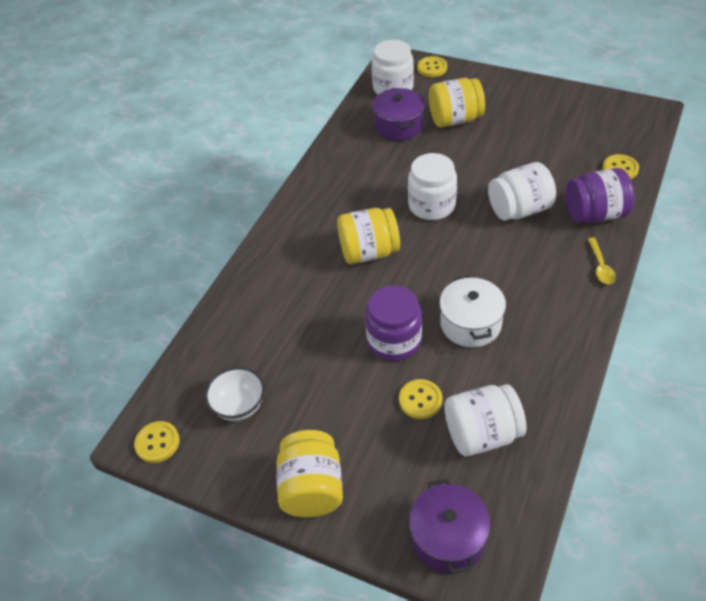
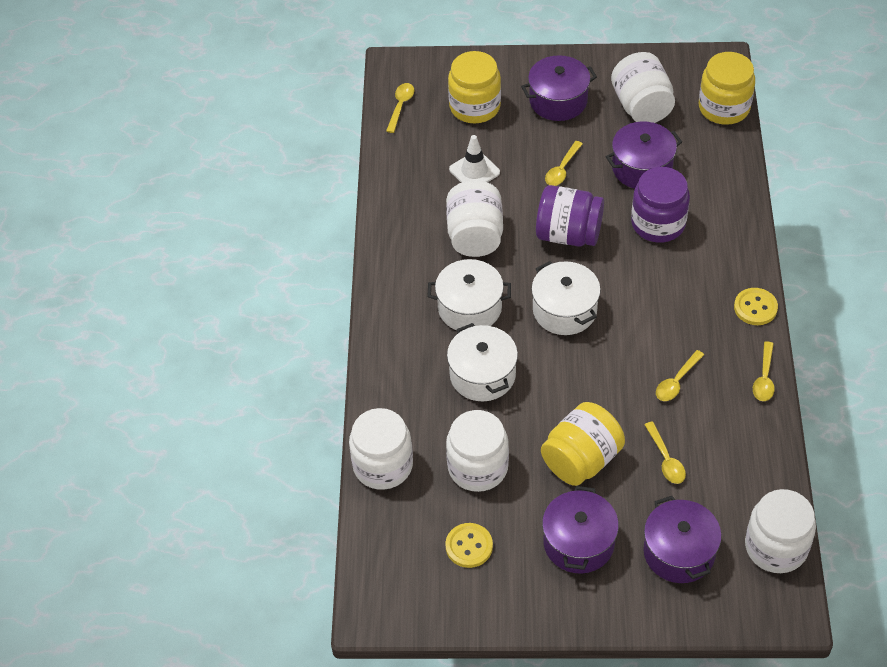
purple pot: 2 -> 4
white bowl: 1 -> 0
white jar: 4 -> 5
white pot: 1 -> 3
white traffic cone: 0 -> 1
yellow button: 4 -> 2
yellow spoon: 1 -> 5

